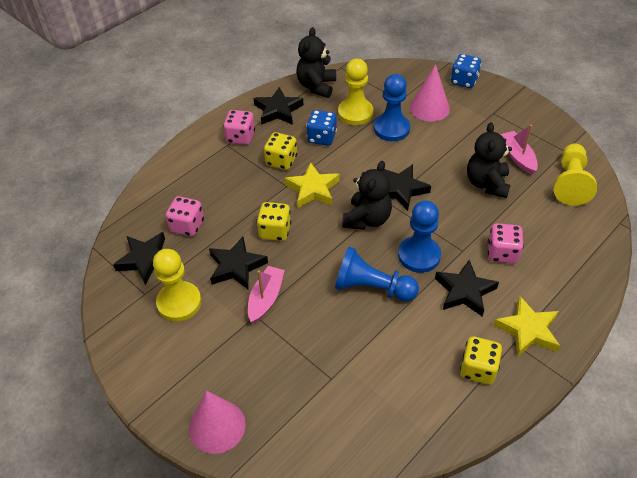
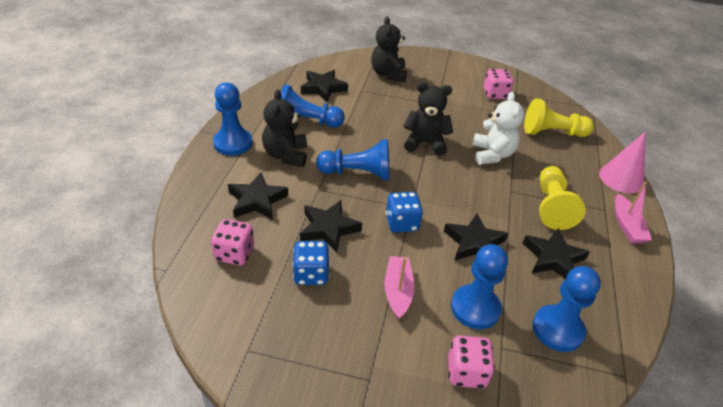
blue pawn: 3 -> 5
pink cone: 2 -> 1
white teddy bear: 0 -> 1
yellow dice: 3 -> 0
yellow pawn: 3 -> 2
yellow star: 2 -> 0

